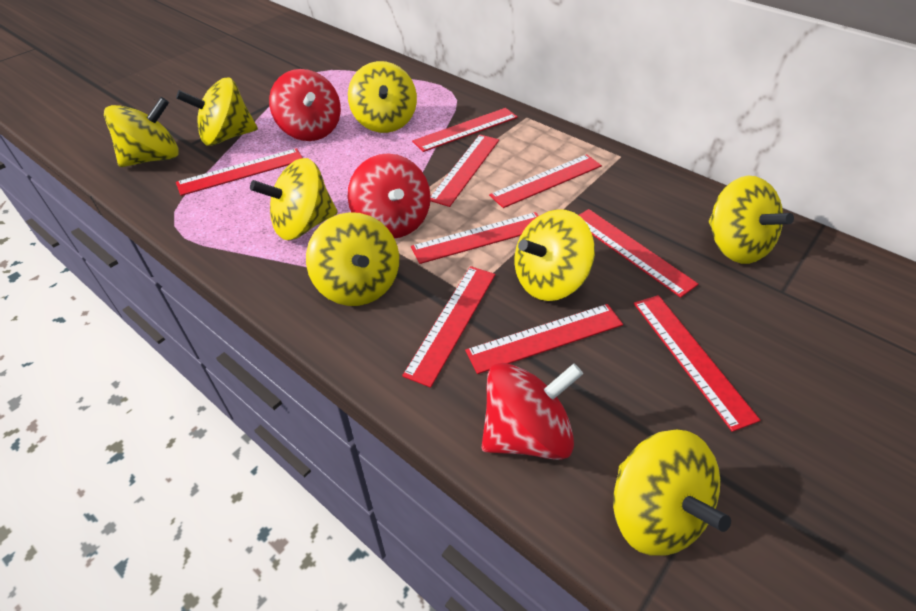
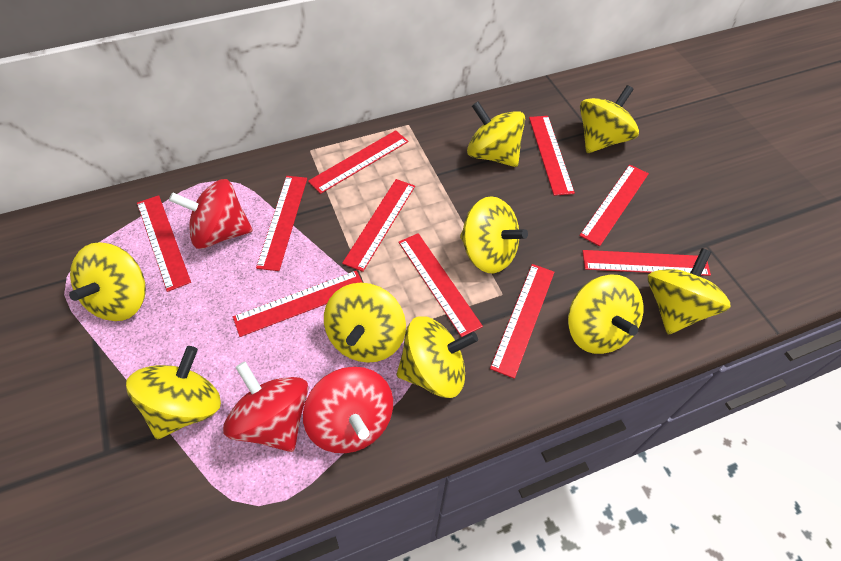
red ruler: 9 -> 10
yellow spinning top: 8 -> 9

